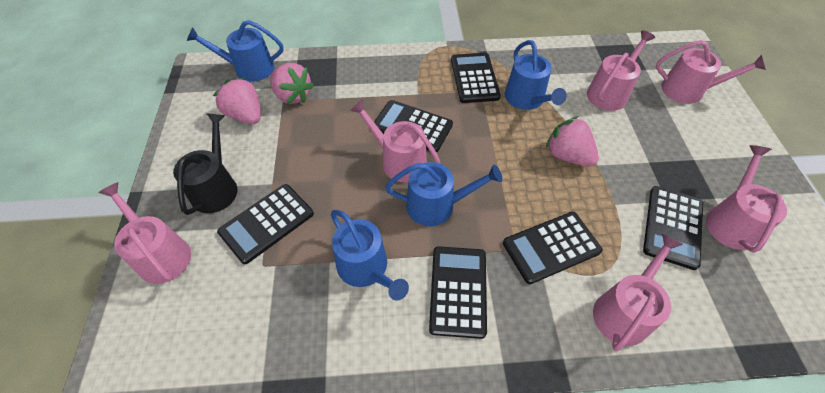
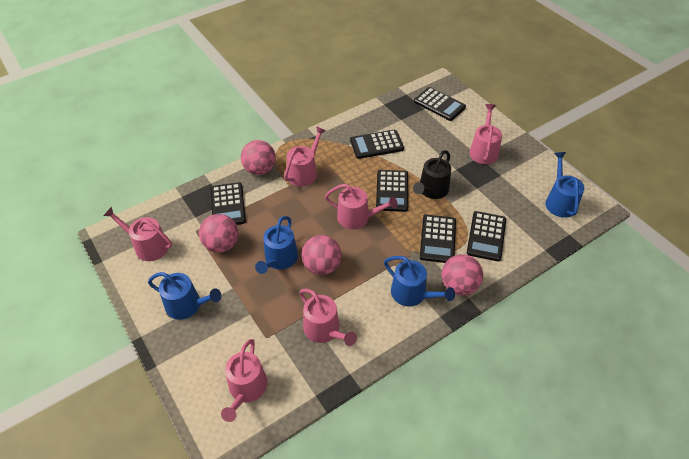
pink ball: 0 -> 4
pink strawberry: 3 -> 0

